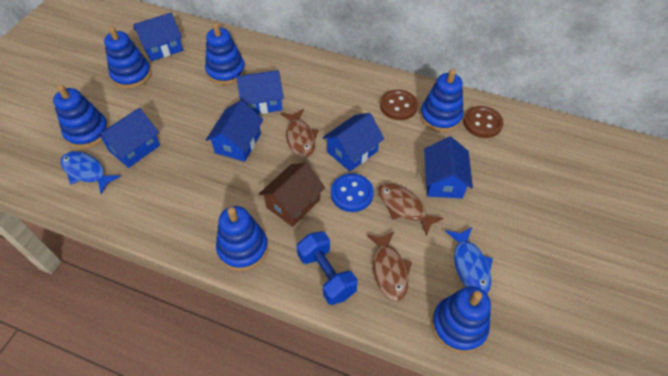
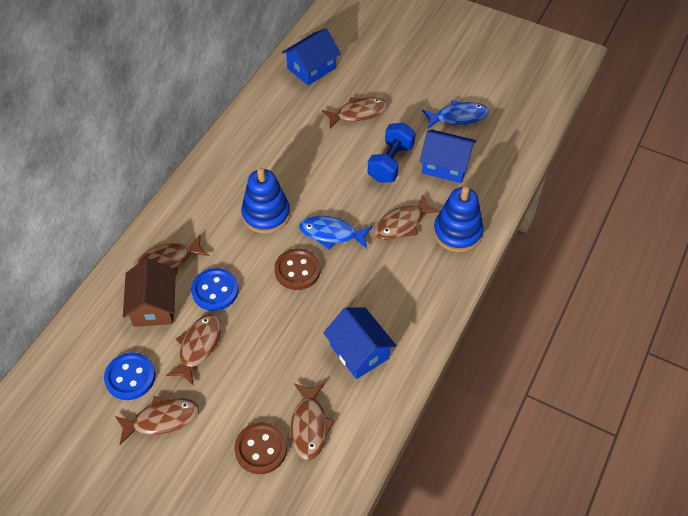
blue button: 1 -> 2
blue house: 6 -> 3
blue stacking toy: 6 -> 2
brown fish: 3 -> 6

